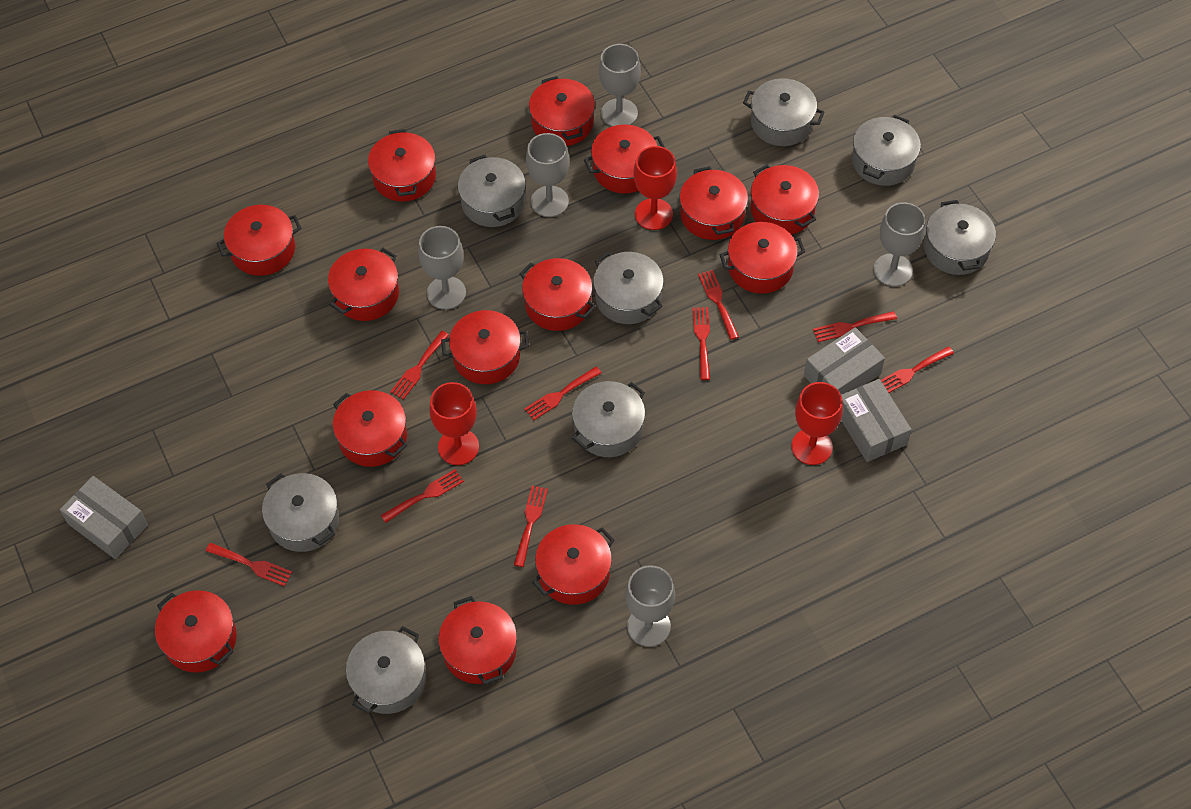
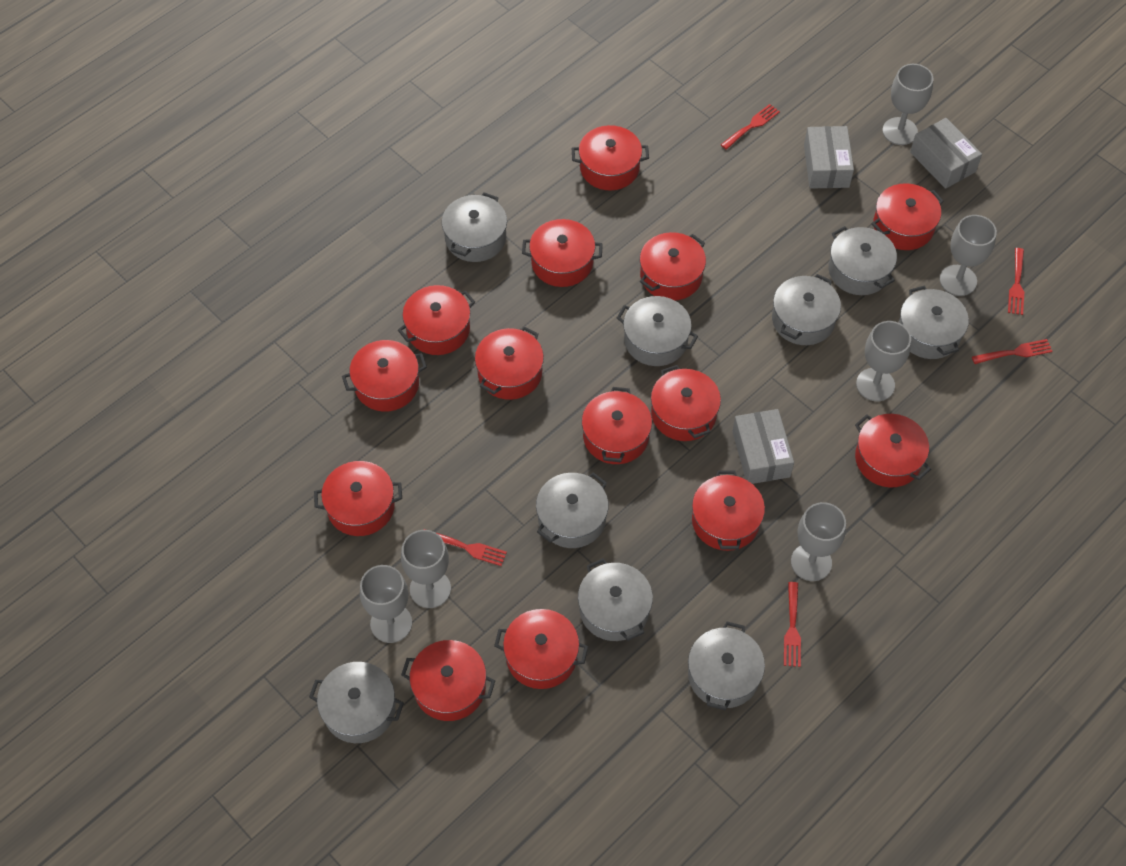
grey goblet: 5 -> 6
grey pot: 8 -> 9
red fork: 9 -> 5
red goblet: 3 -> 0

